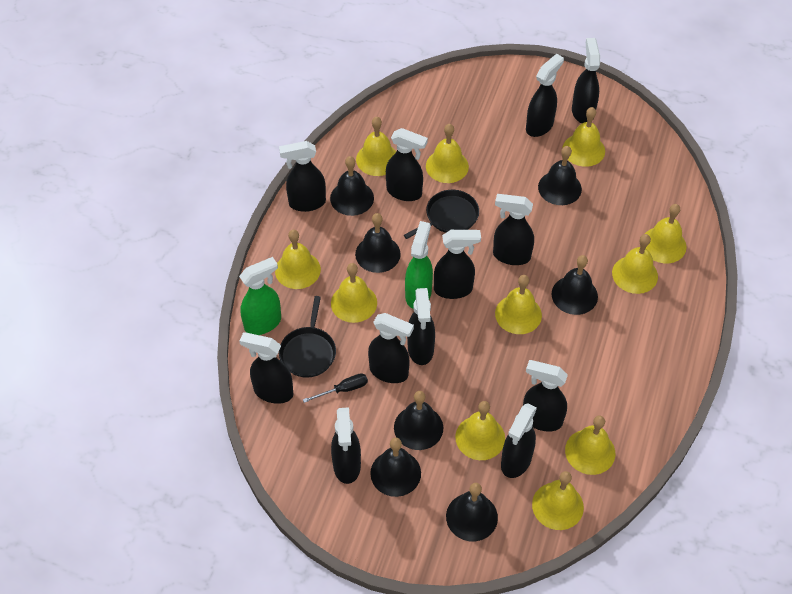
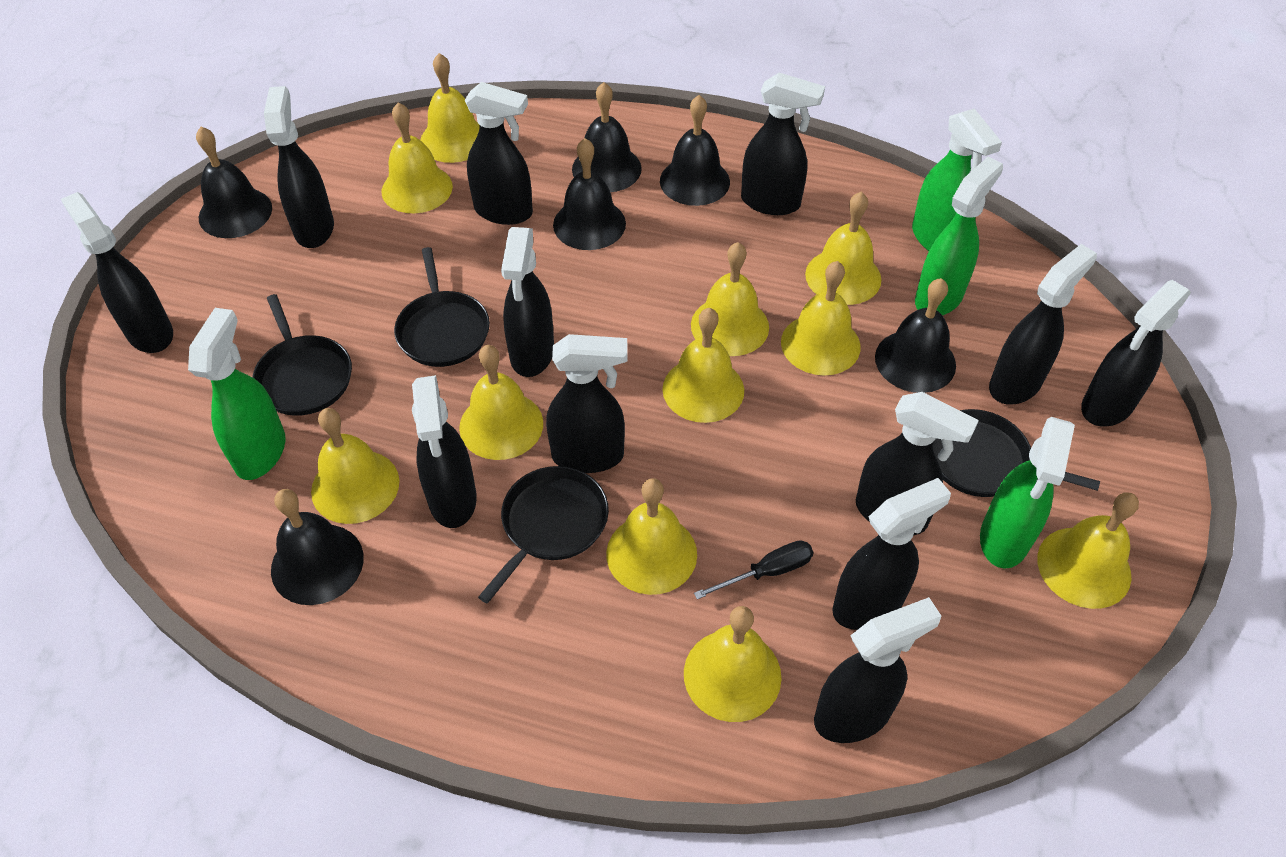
black bell: 7 -> 6
black pan: 2 -> 4
green spray bottle: 2 -> 4

